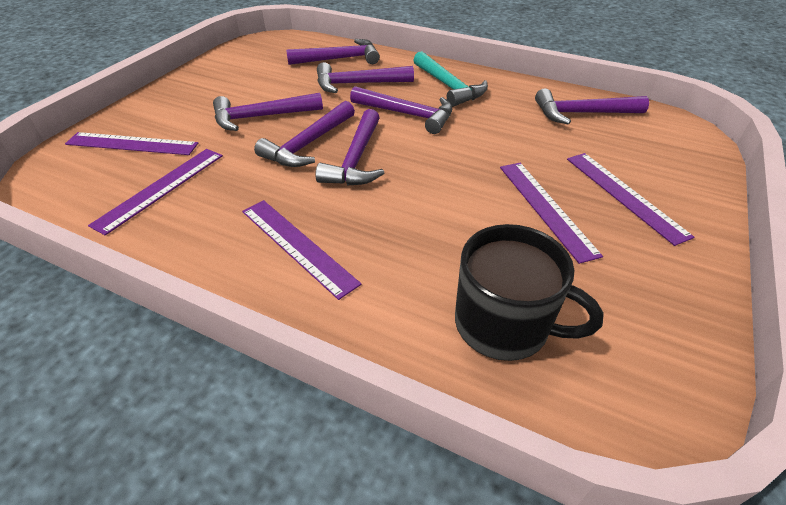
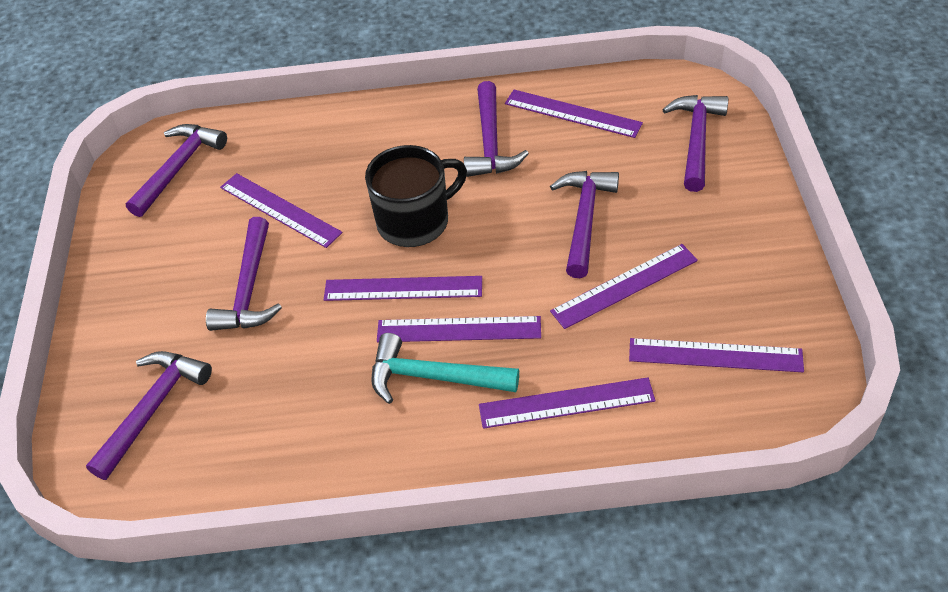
purple hammer: 7 -> 6
purple ruler: 5 -> 7

